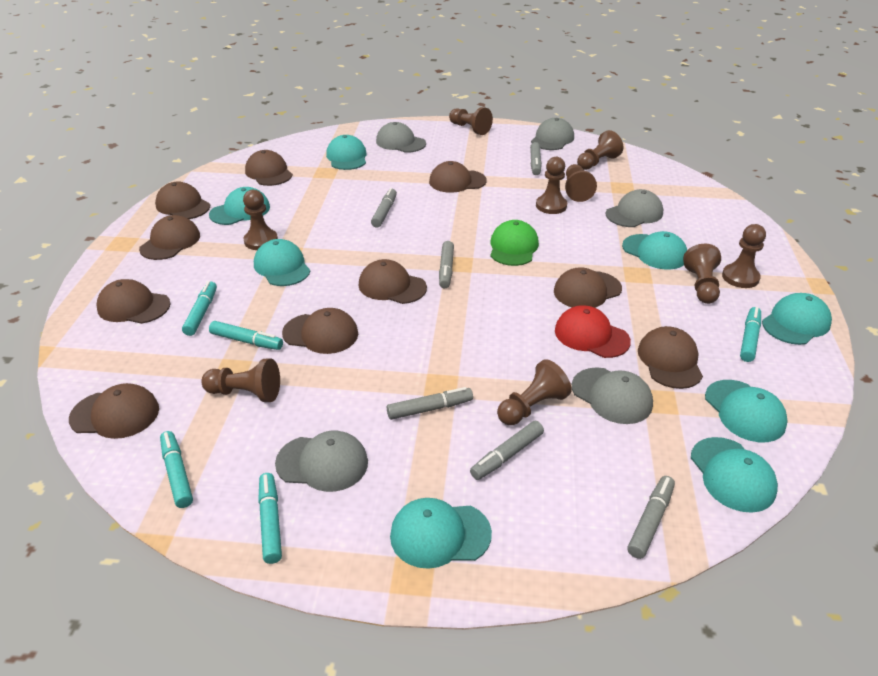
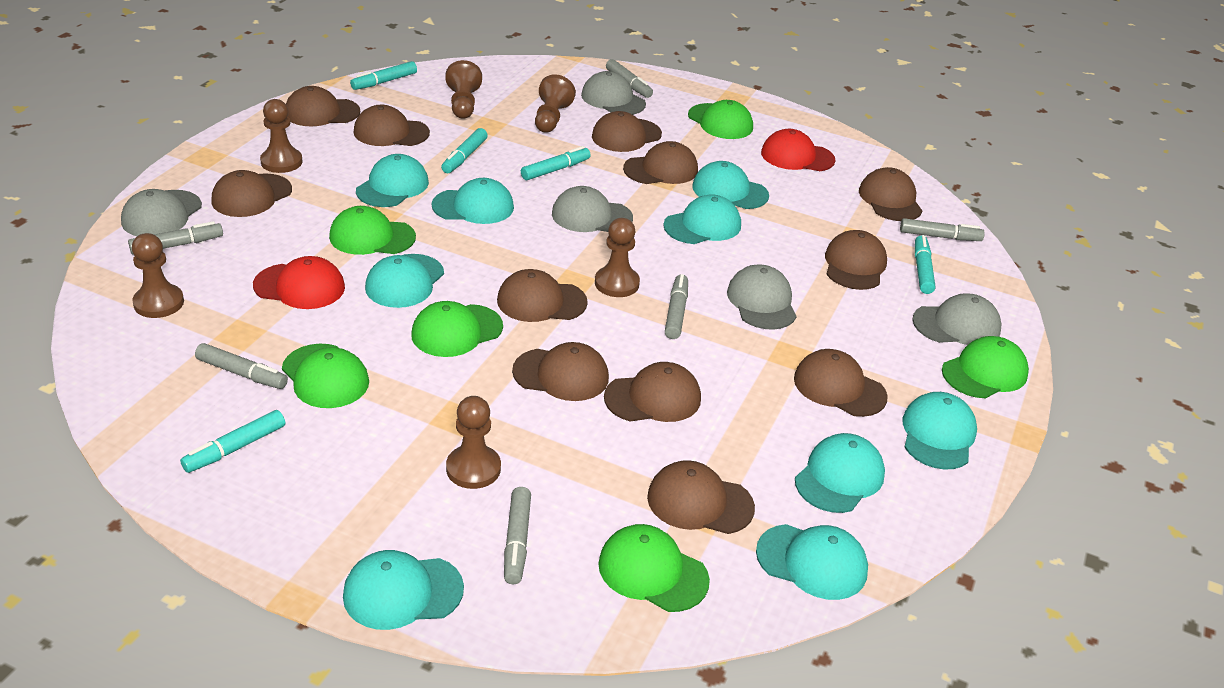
brown cap: 10 -> 12
brown pawn: 9 -> 6
green cap: 1 -> 6
red cap: 1 -> 2
turquoise cap: 8 -> 9

